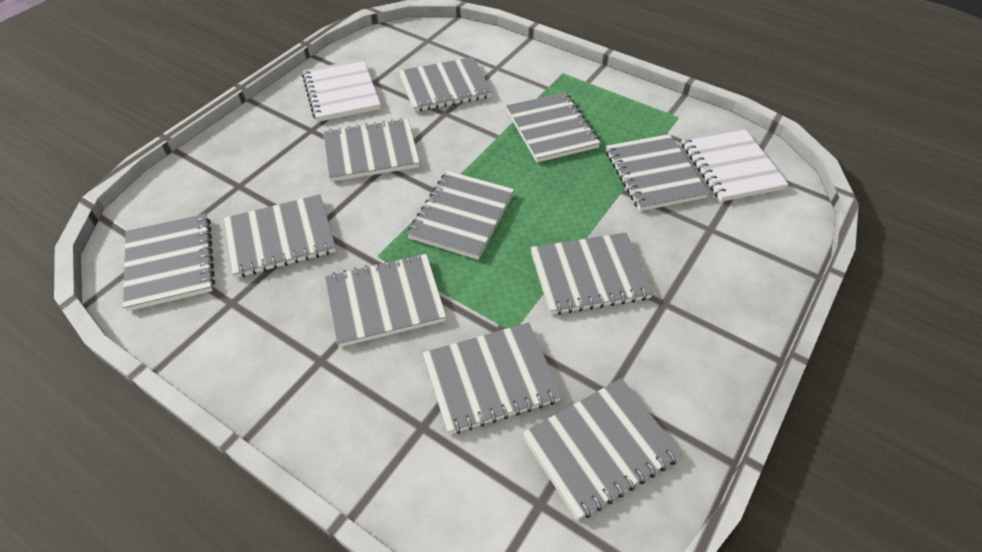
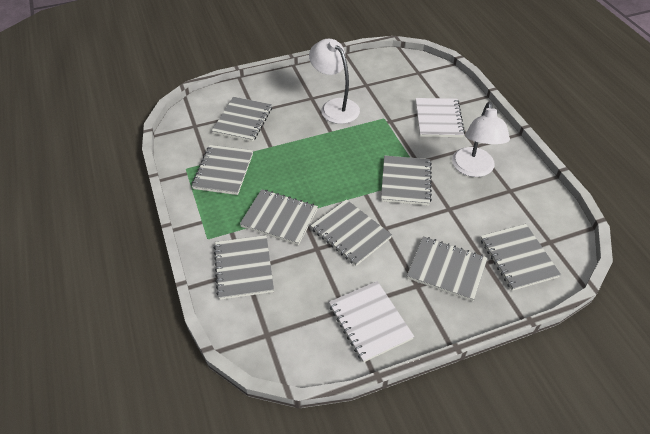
grey notebook: 11 -> 8
white lamp: 0 -> 2

